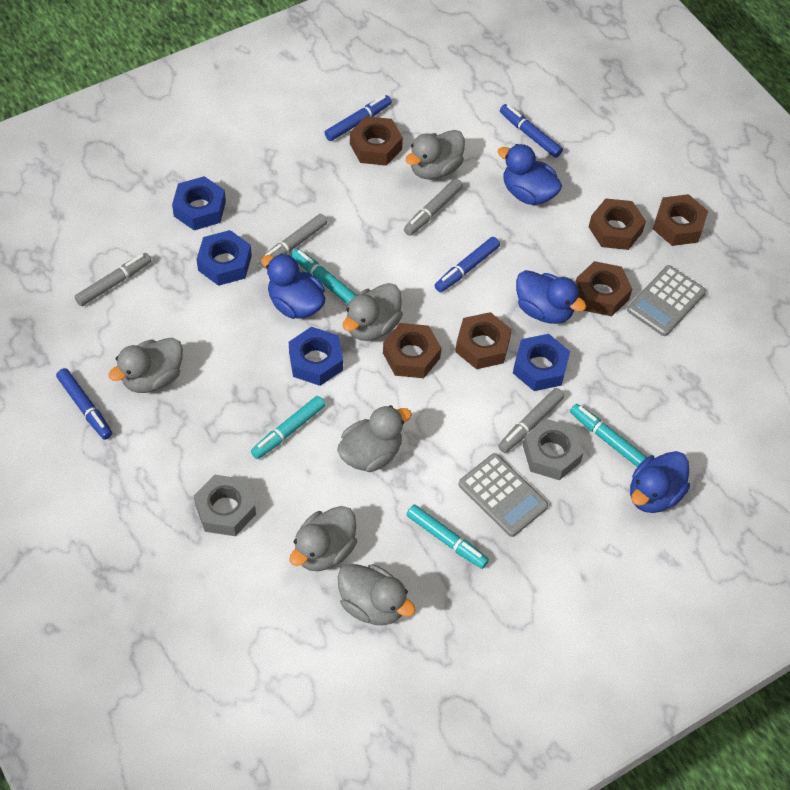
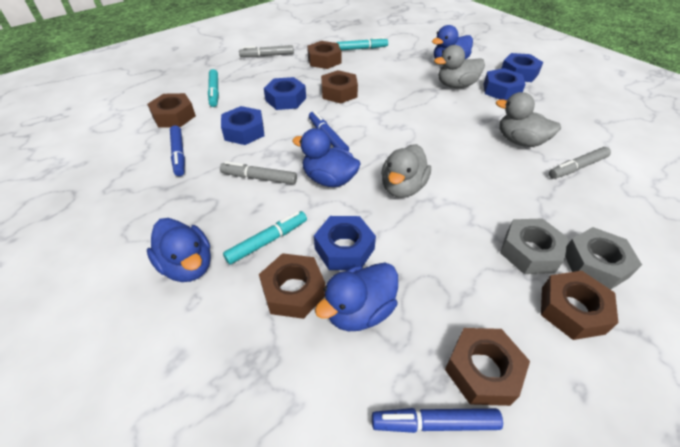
blue marker: 4 -> 3
blue nut: 4 -> 5
grey calculator: 2 -> 0
grey duck: 6 -> 3
grey marker: 4 -> 3
turquoise marker: 4 -> 3

